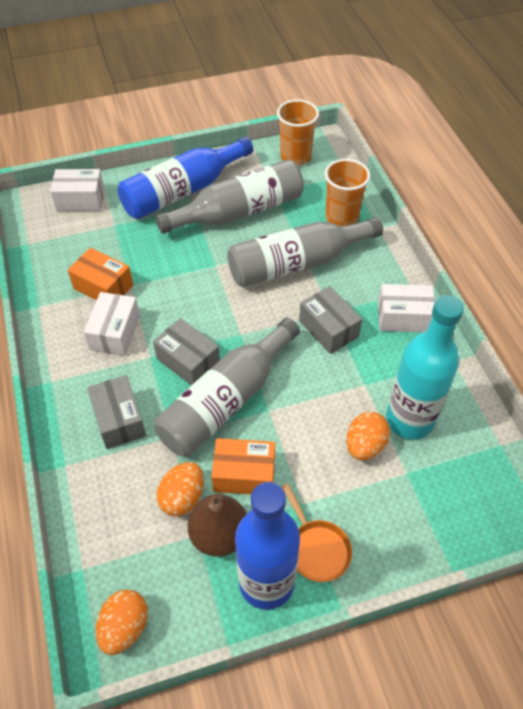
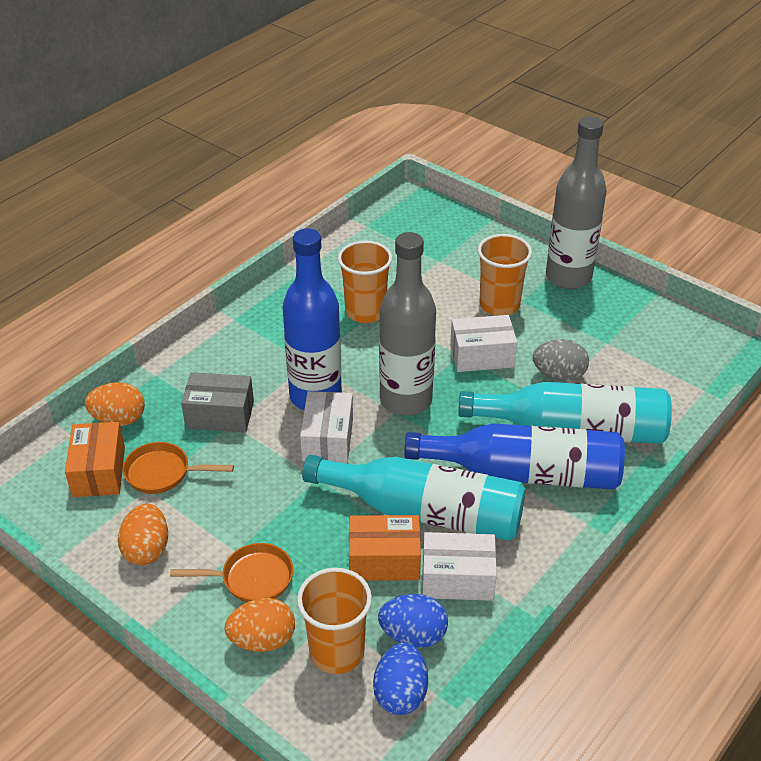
blue egg: 0 -> 2
brown pear: 1 -> 0
grey bottle: 3 -> 2
grey box: 3 -> 1
grey egg: 0 -> 1
orange cup: 2 -> 3
orange pan: 1 -> 2
turquoise bottle: 1 -> 2

